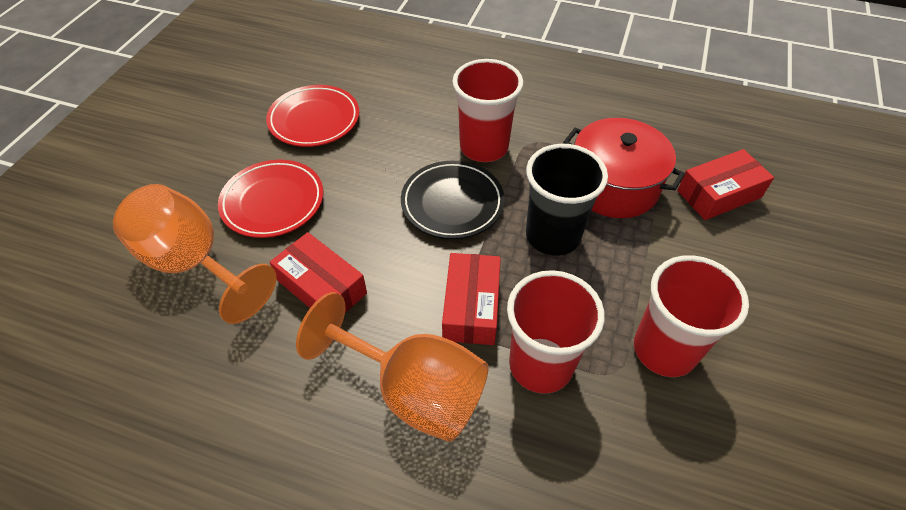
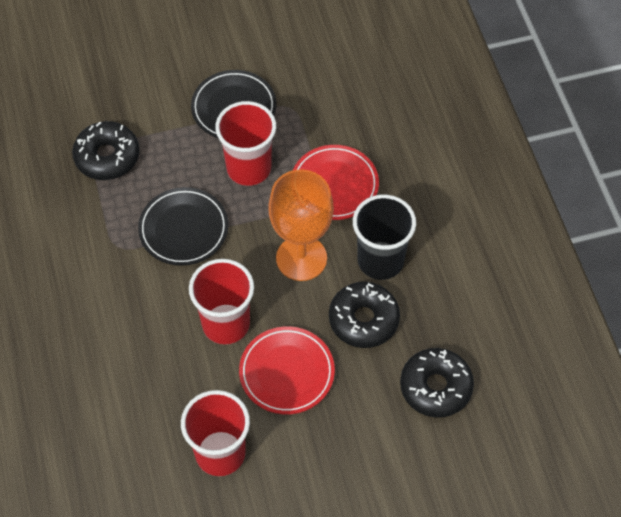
black donut: 0 -> 3
black plate: 1 -> 2
orange goblet: 2 -> 1
red box: 3 -> 0
red pot: 1 -> 0

